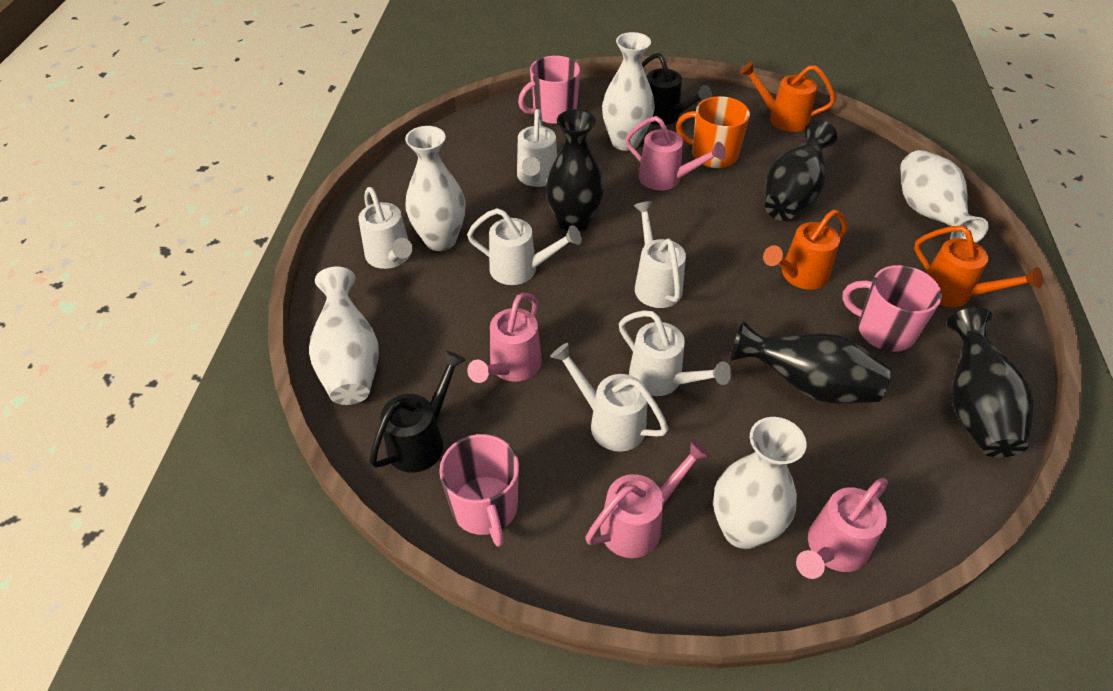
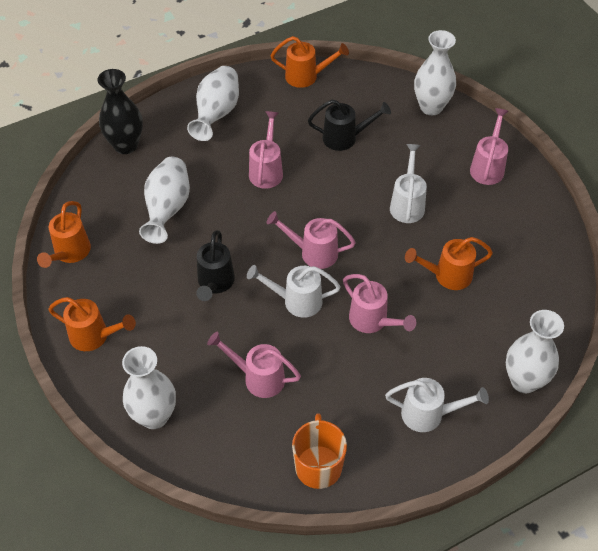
black vase: 4 -> 1
orange watering can: 3 -> 4
pink mug: 3 -> 0
pink watering can: 4 -> 5
white watering can: 6 -> 3

